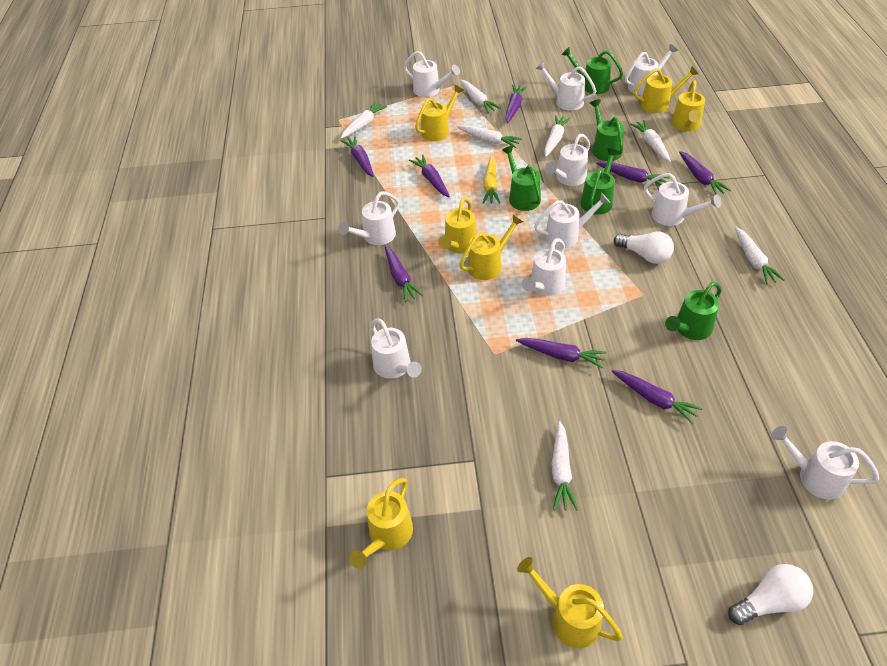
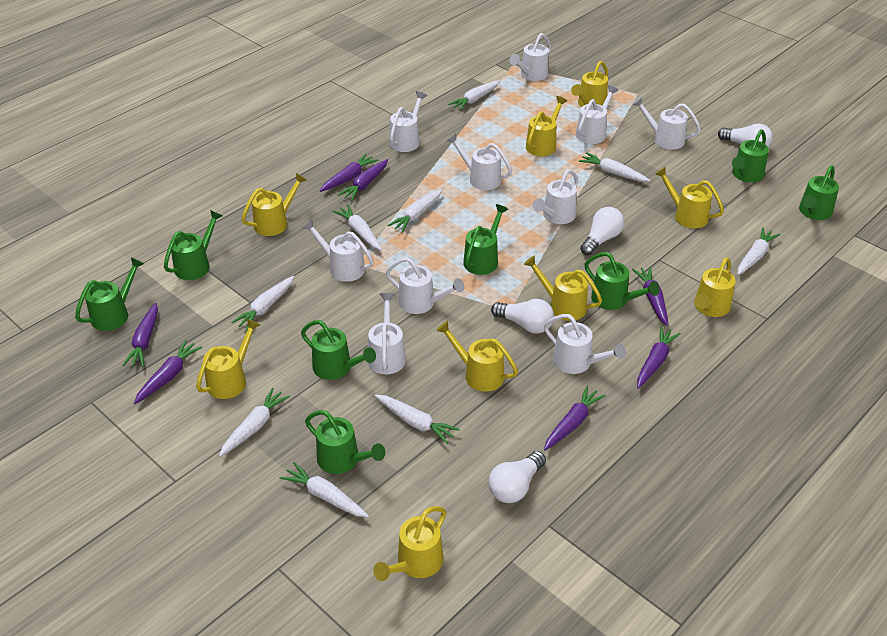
green watering can: 5 -> 8
purple carrot: 8 -> 7
white carrot: 7 -> 9
white light bulb: 2 -> 4
yellow carrot: 1 -> 0
yellow watering can: 7 -> 9

